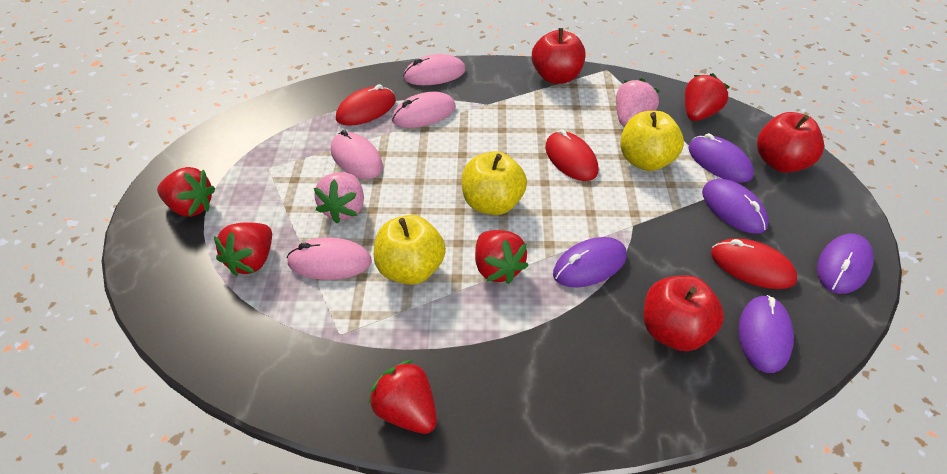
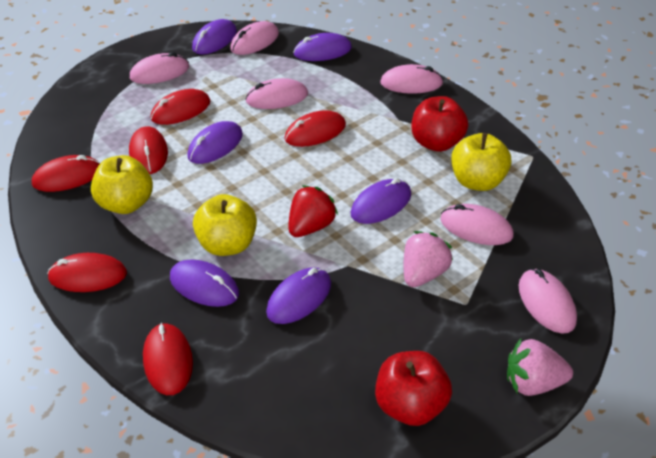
pink mouse: 4 -> 6
purple mouse: 5 -> 6
red apple: 3 -> 2
red mouse: 3 -> 6
red strawberry: 5 -> 1

